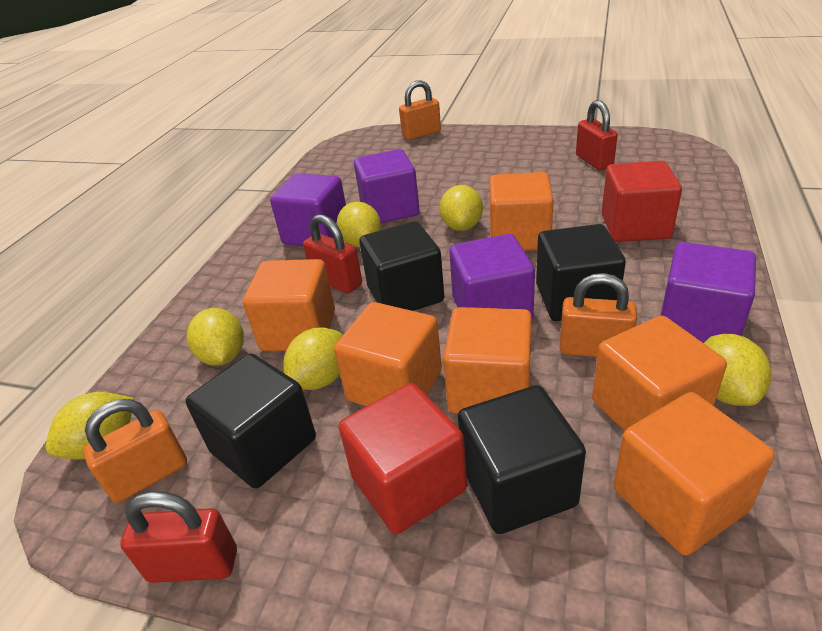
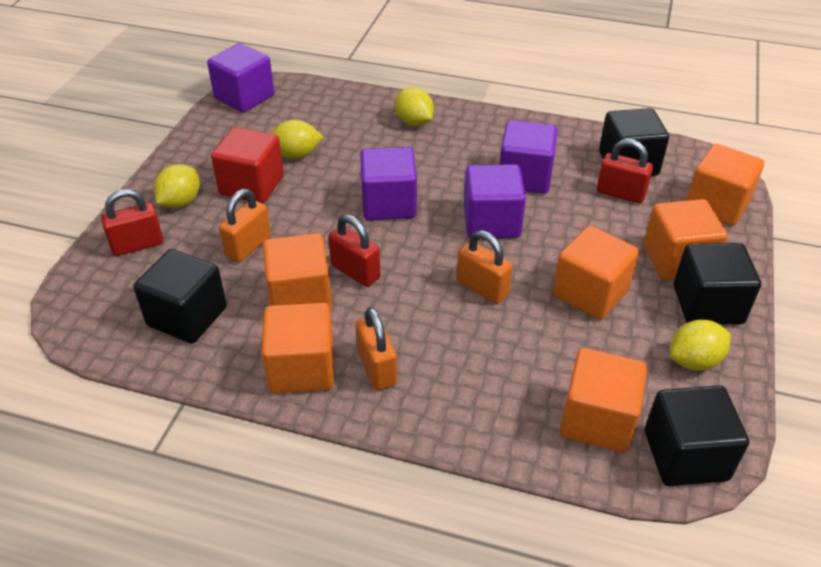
red cube: 2 -> 1
yellow lemon: 6 -> 4

